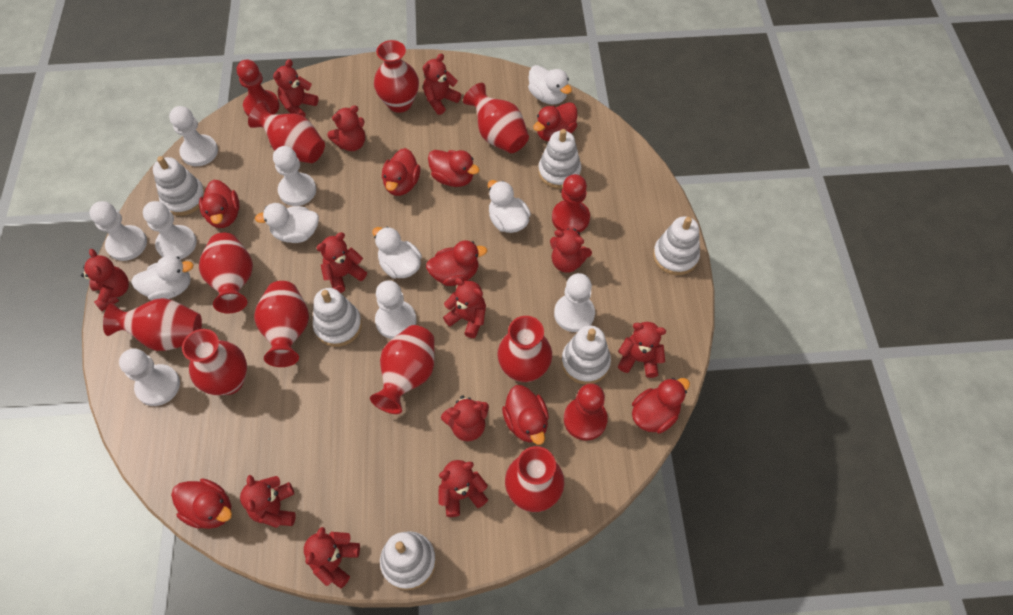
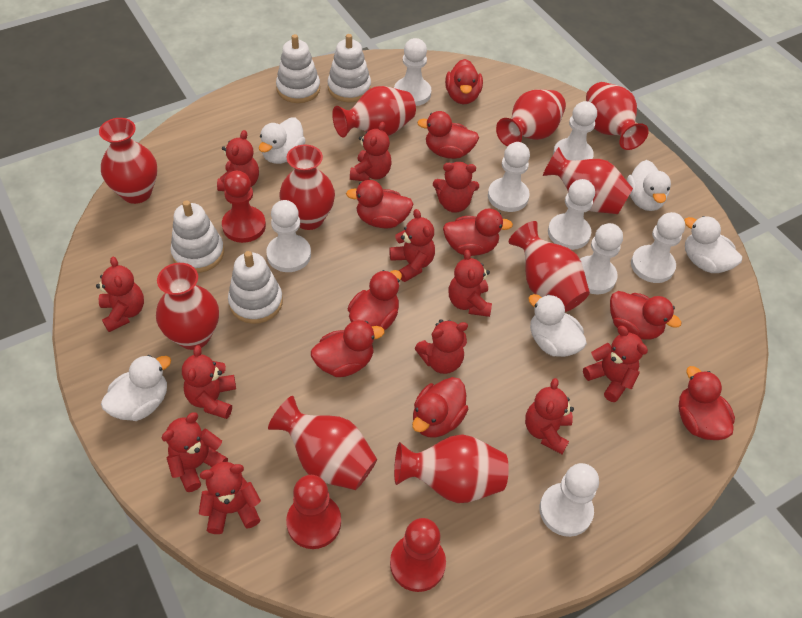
red duck: 8 -> 9
white pawn: 7 -> 8
white stacking toy: 6 -> 4

